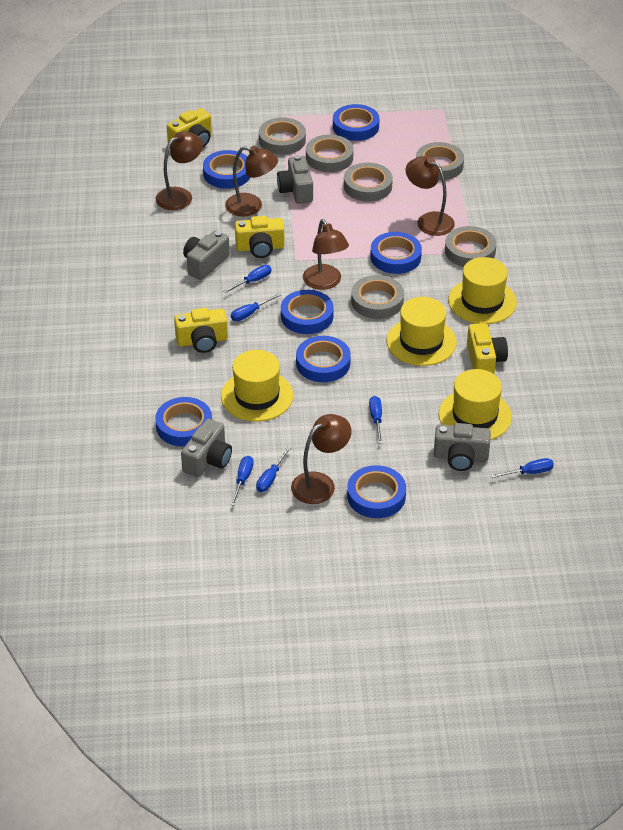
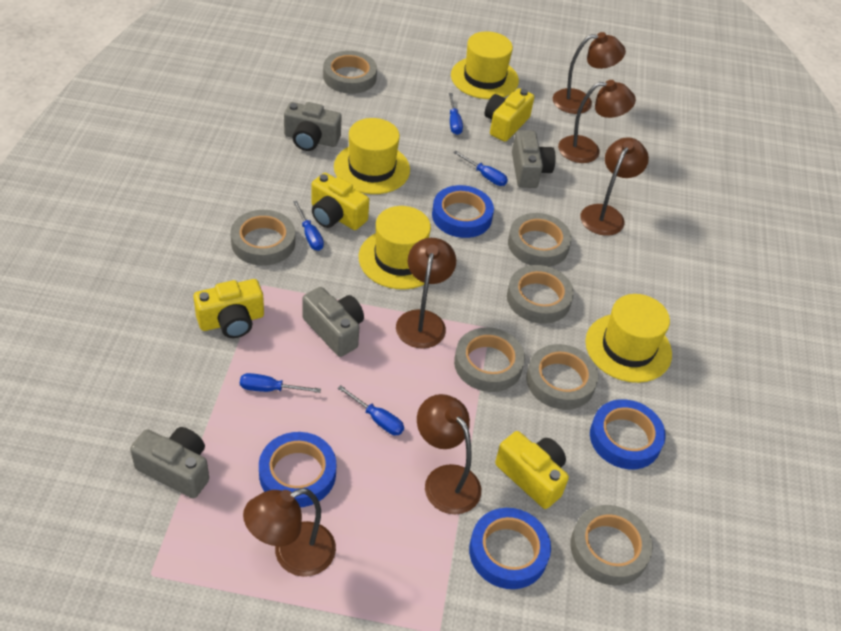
blue screwdriver: 6 -> 5
blue tape: 7 -> 4
brown lamp: 5 -> 6
grey tape: 6 -> 7

